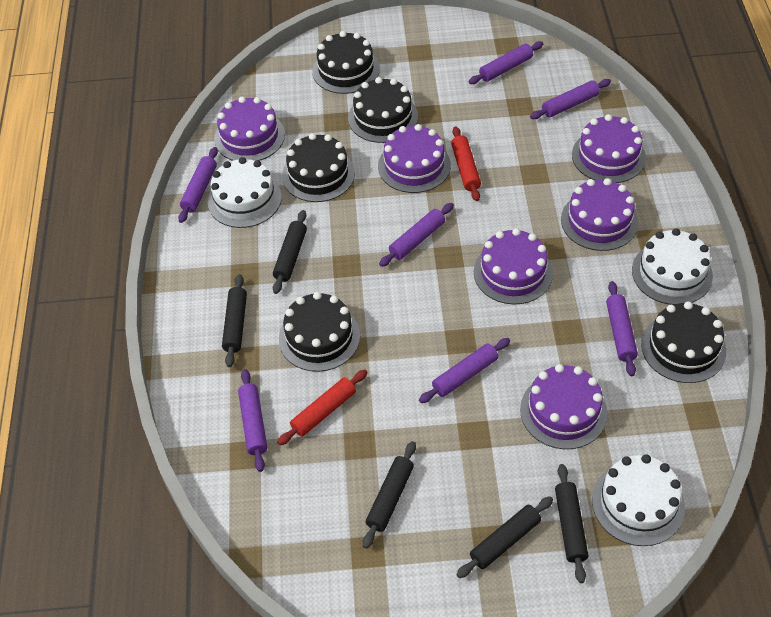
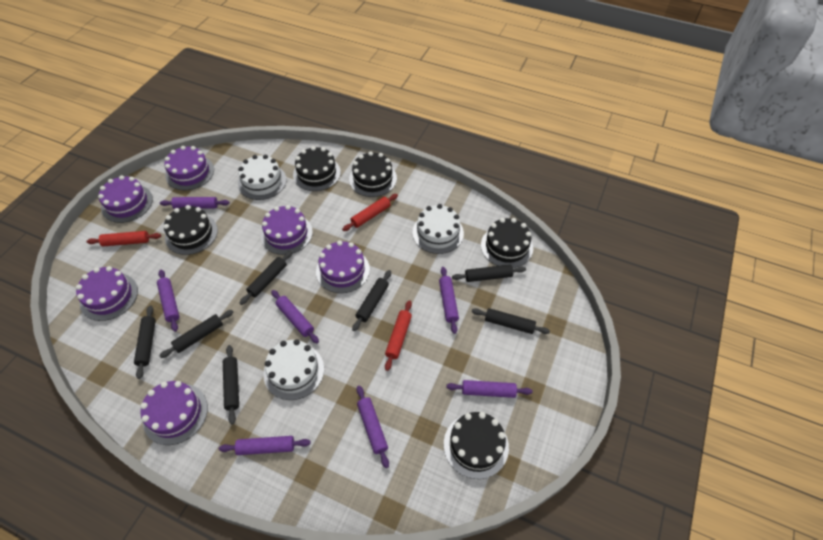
black rolling pin: 5 -> 7
red rolling pin: 2 -> 3

